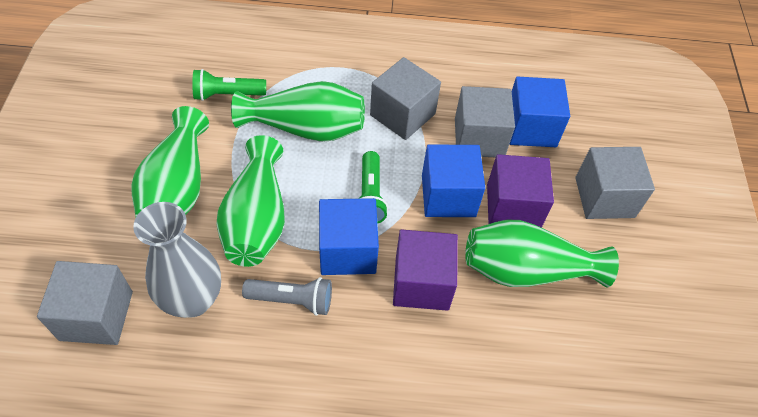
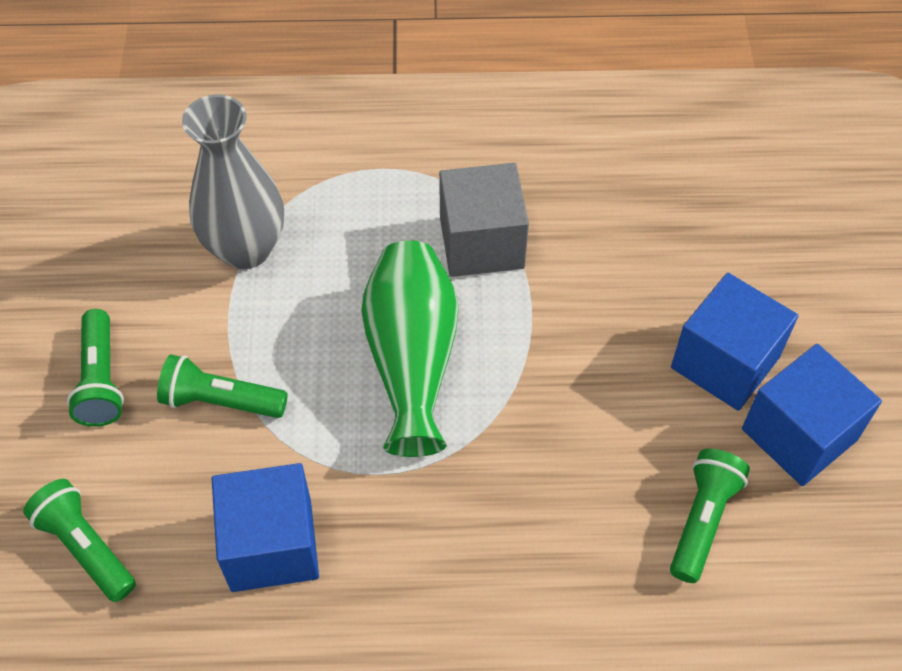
green flashlight: 2 -> 4
green vase: 4 -> 1
grey cube: 4 -> 1
grey flashlight: 1 -> 0
purple cube: 2 -> 0

